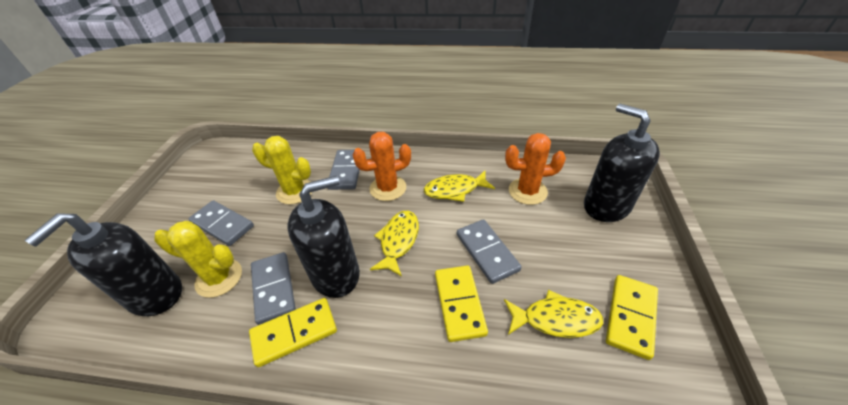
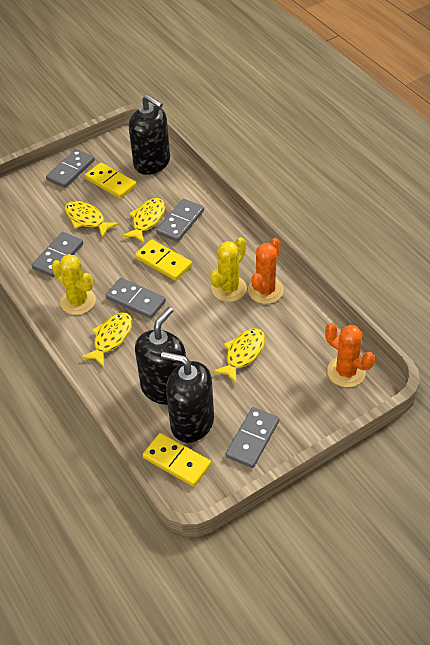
grey domino: 4 -> 5
yellow fish: 3 -> 4

